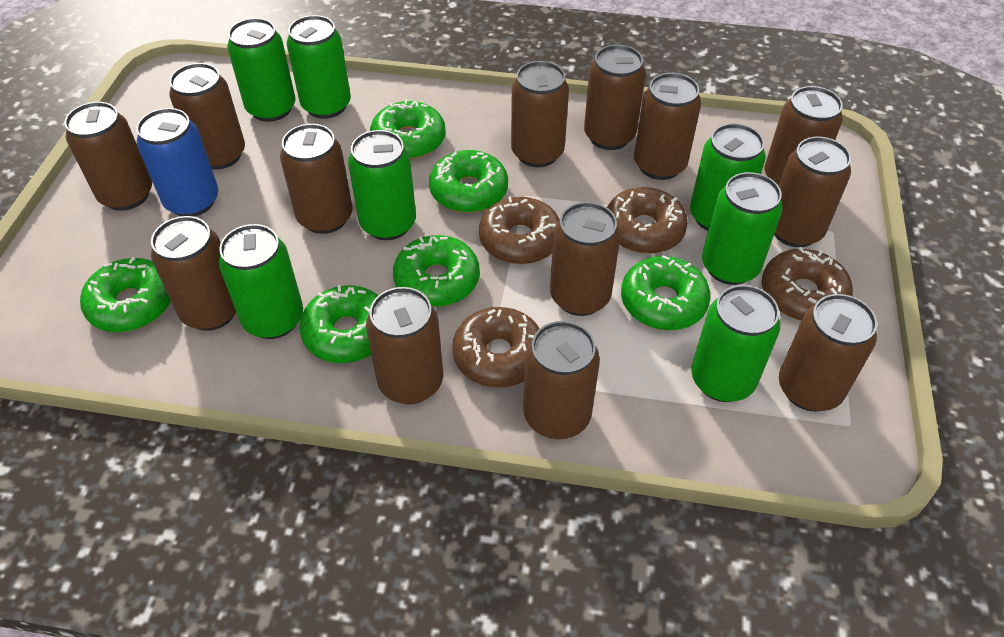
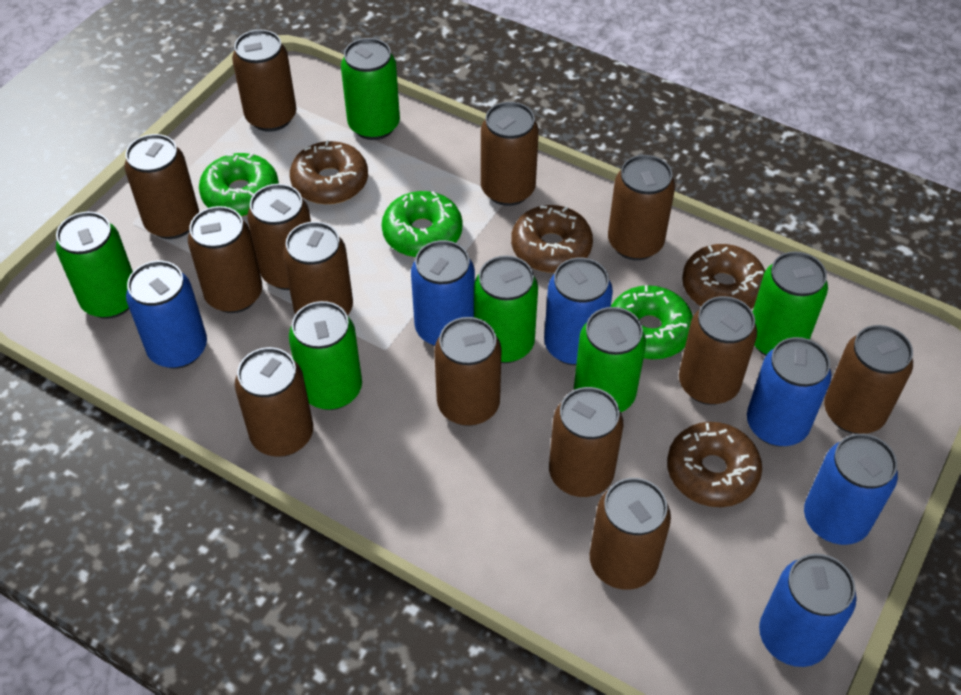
blue can: 1 -> 6
green can: 7 -> 6
green donut: 6 -> 3

